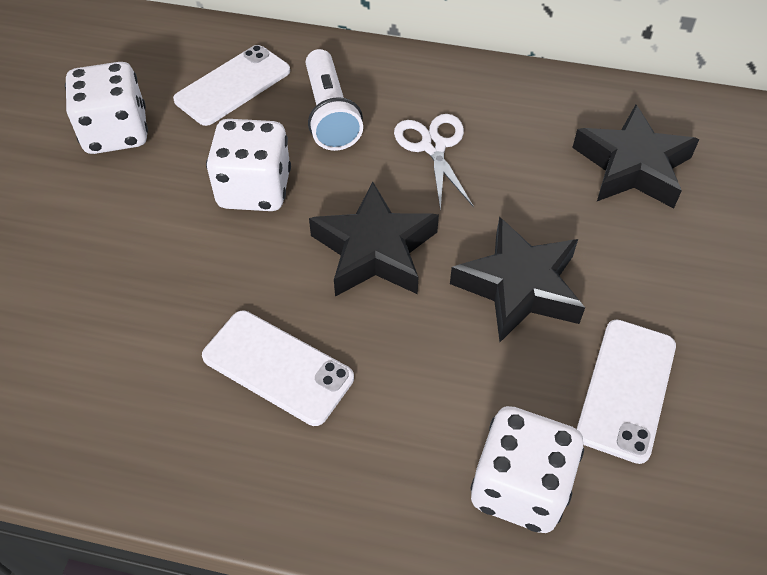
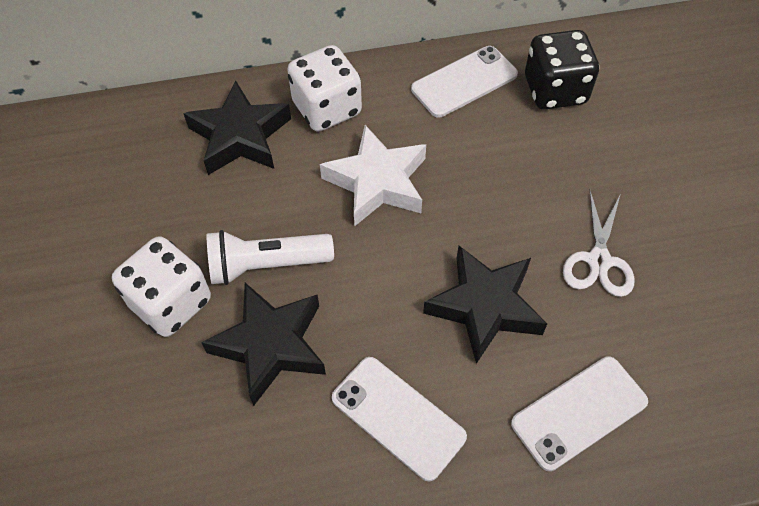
black dice: 0 -> 1
white dice: 3 -> 2
white star: 0 -> 1

